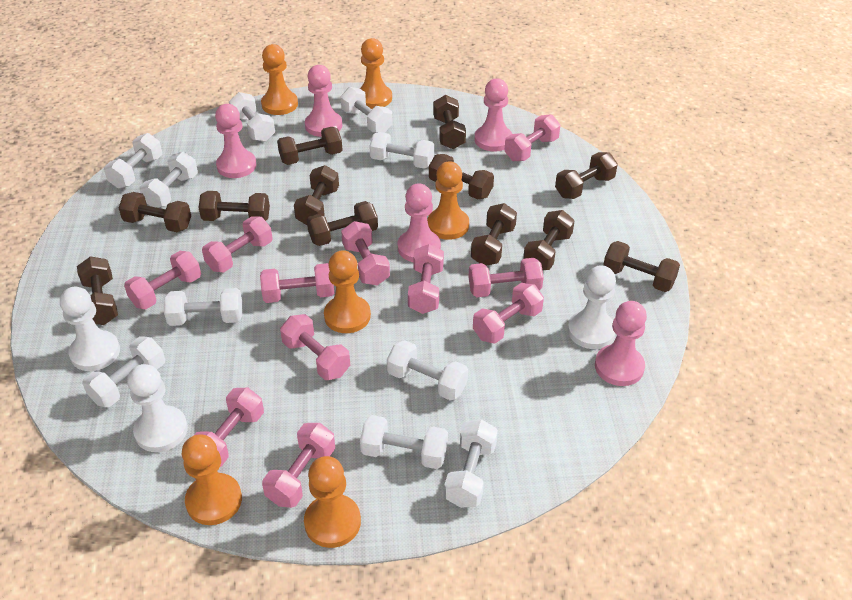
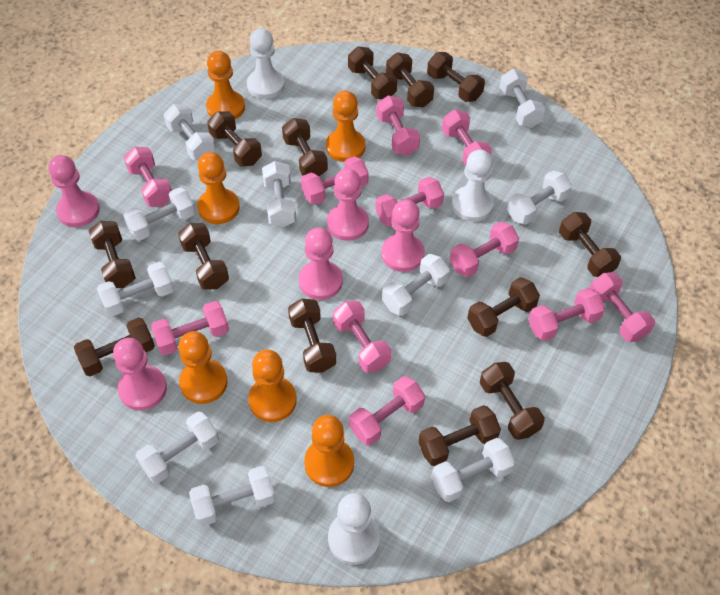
brown dumbbell: 12 -> 13

